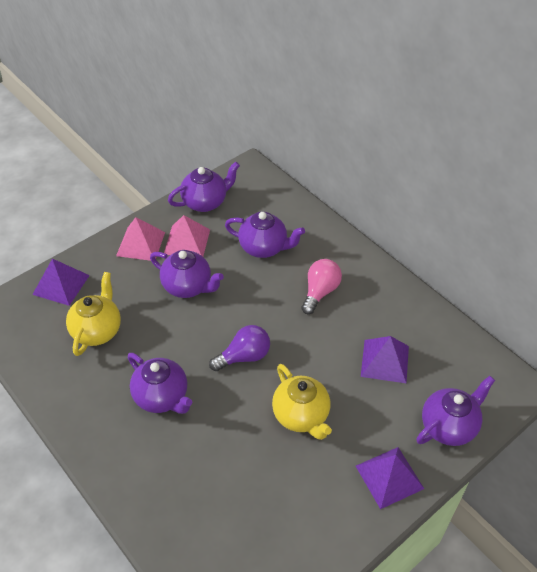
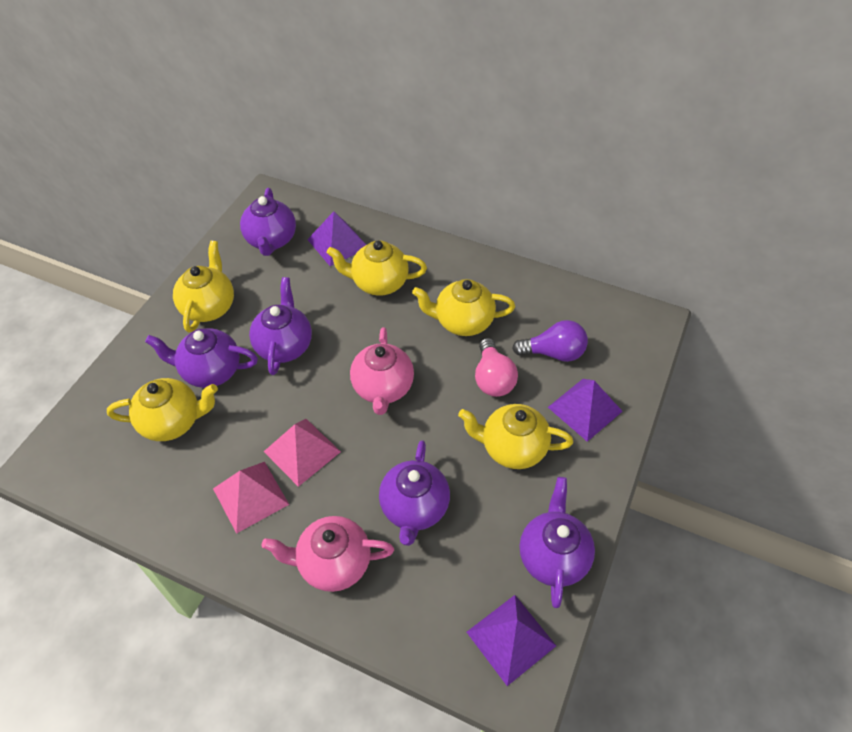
pink teapot: 0 -> 2
yellow teapot: 2 -> 5

